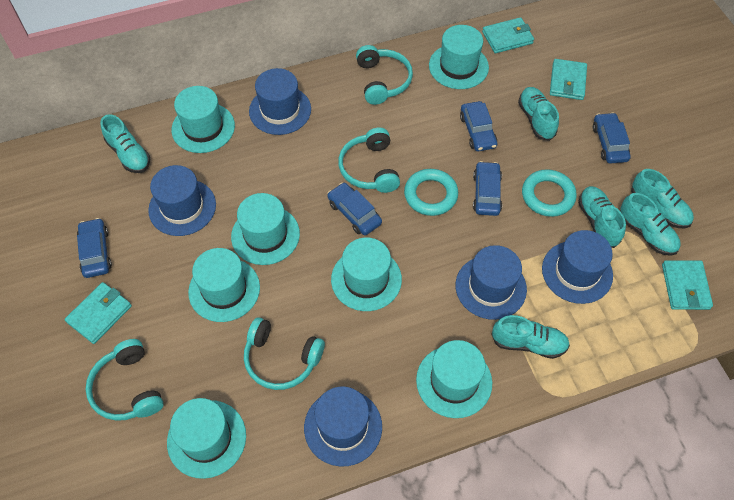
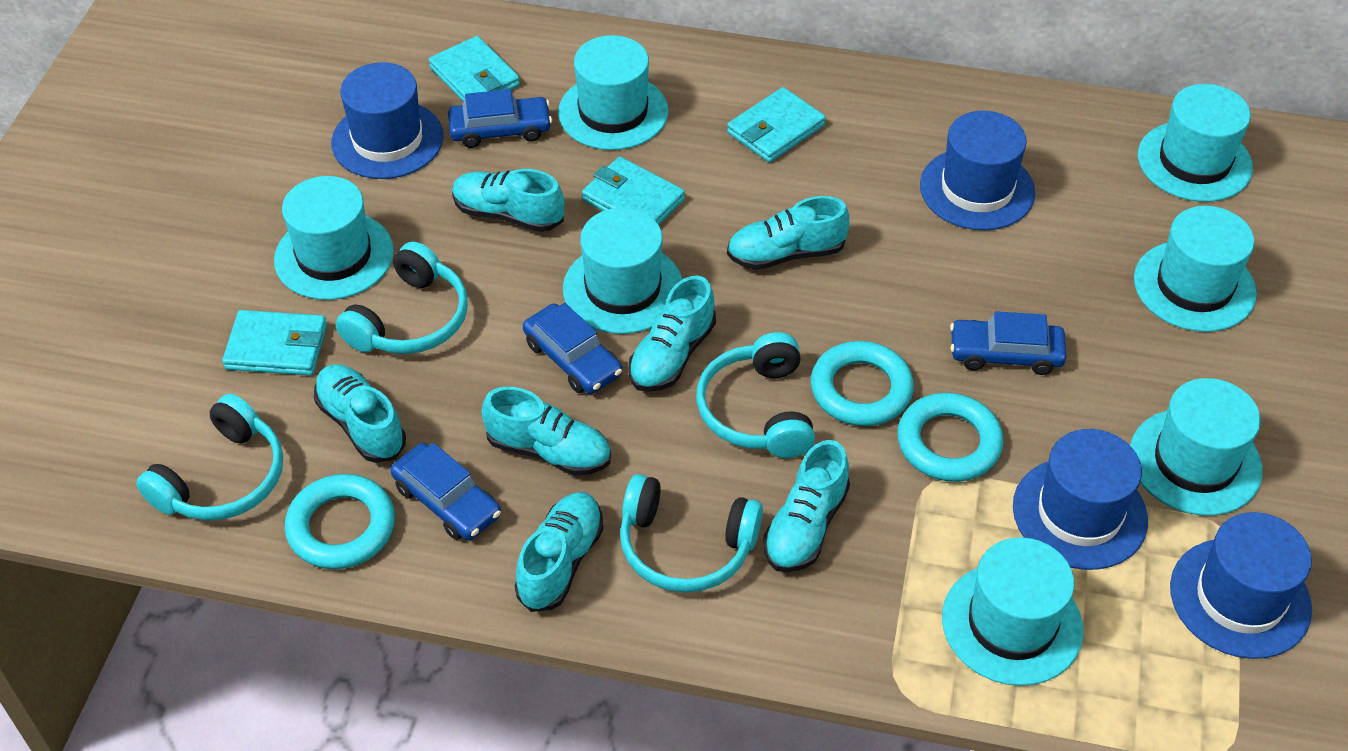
blue car: 5 -> 4
blue hat: 5 -> 4
turquoise ring: 2 -> 3
turquoise shoe: 6 -> 7

